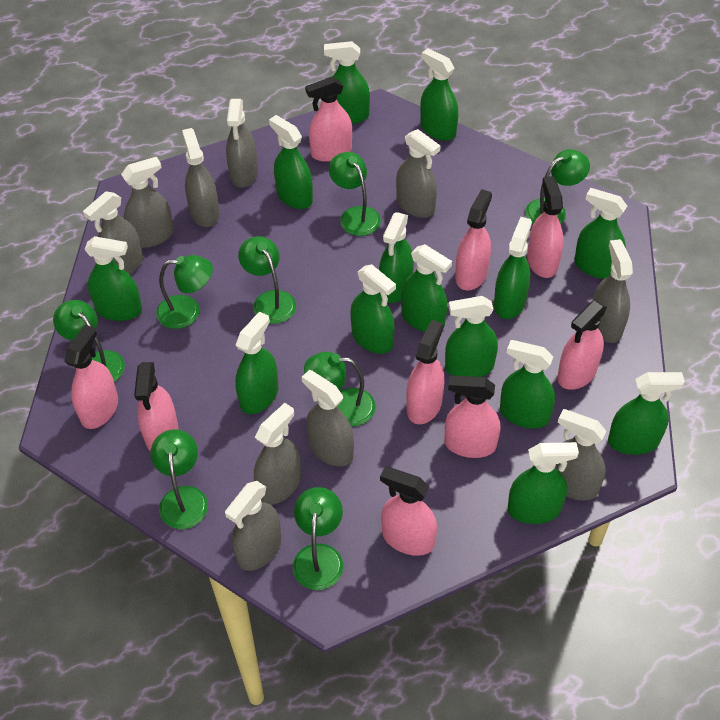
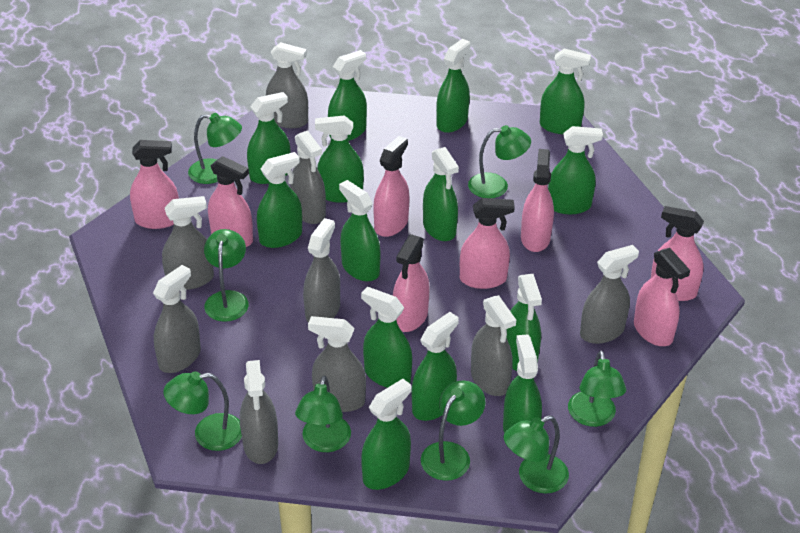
grey spray bottle: 10 -> 9
pink spray bottle: 9 -> 8

